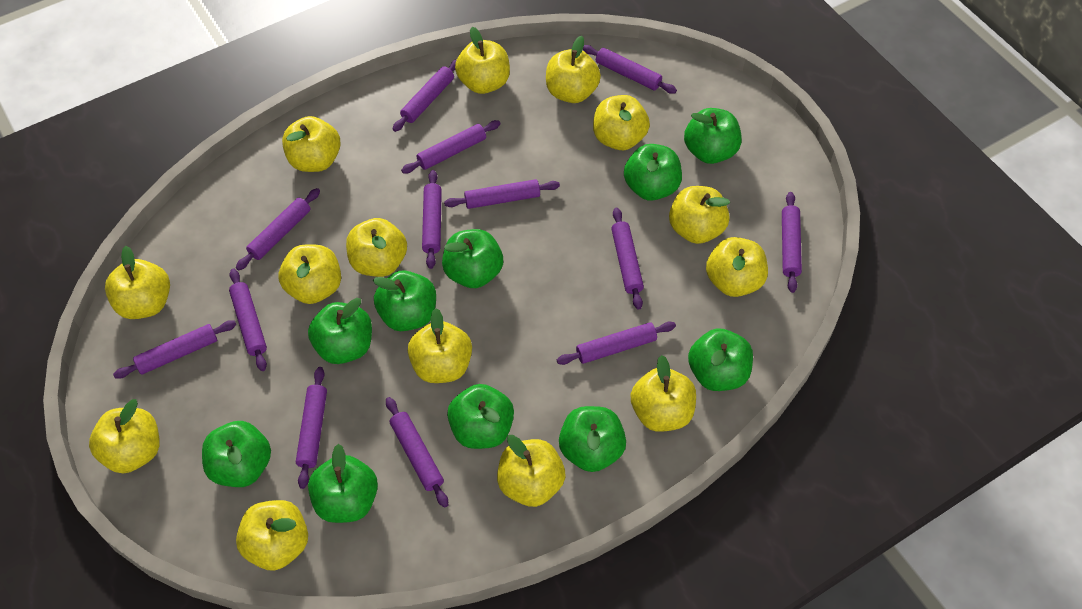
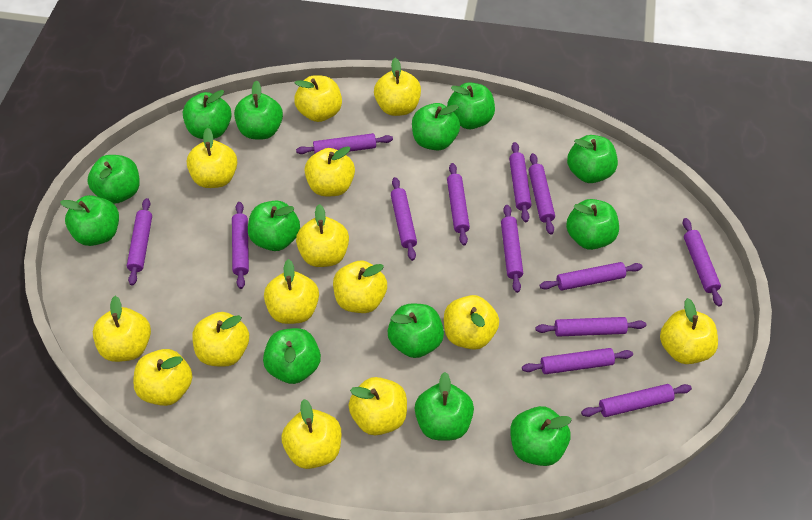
green apple: 10 -> 13

